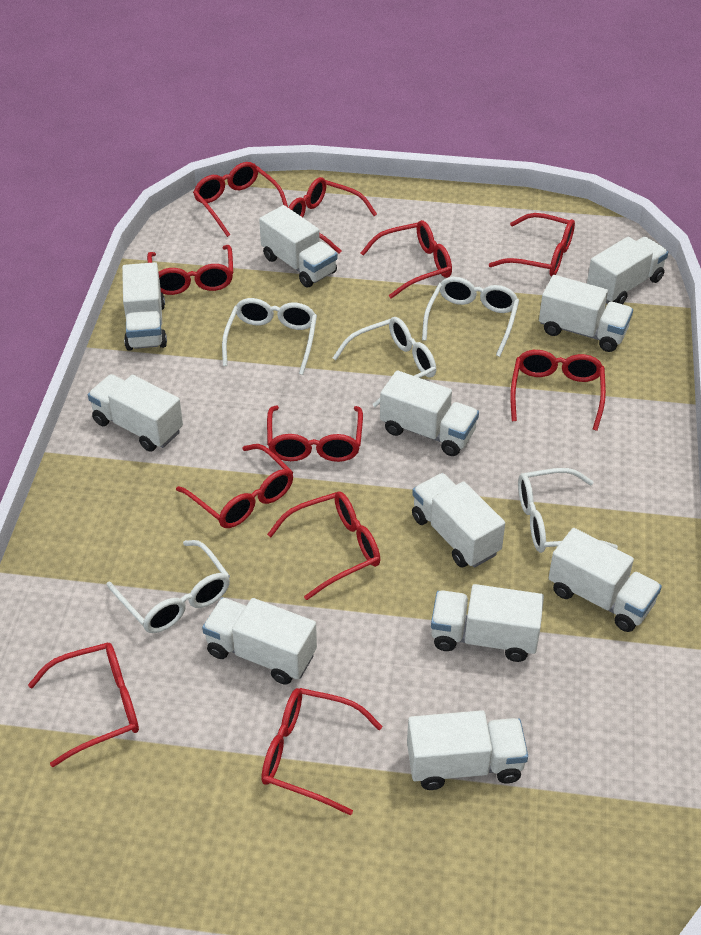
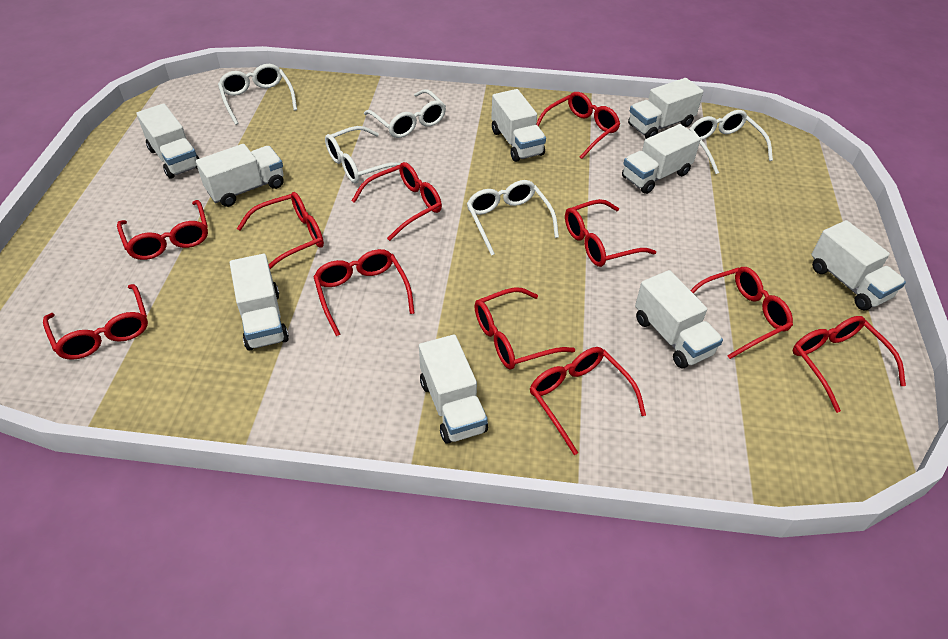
white truck: 11 -> 9

